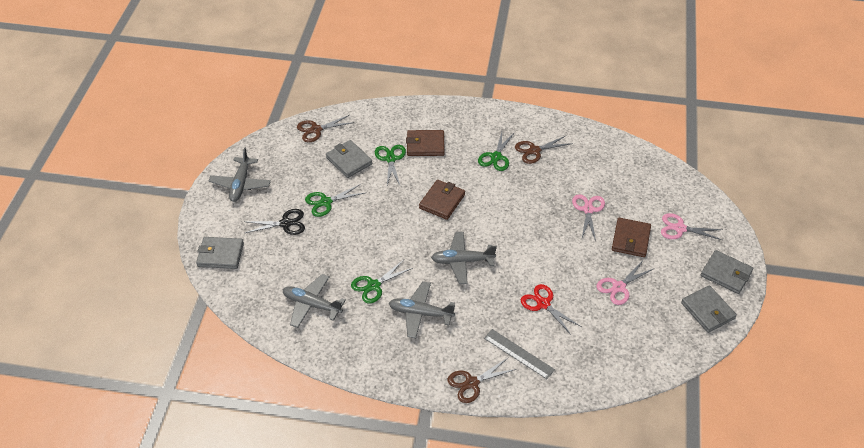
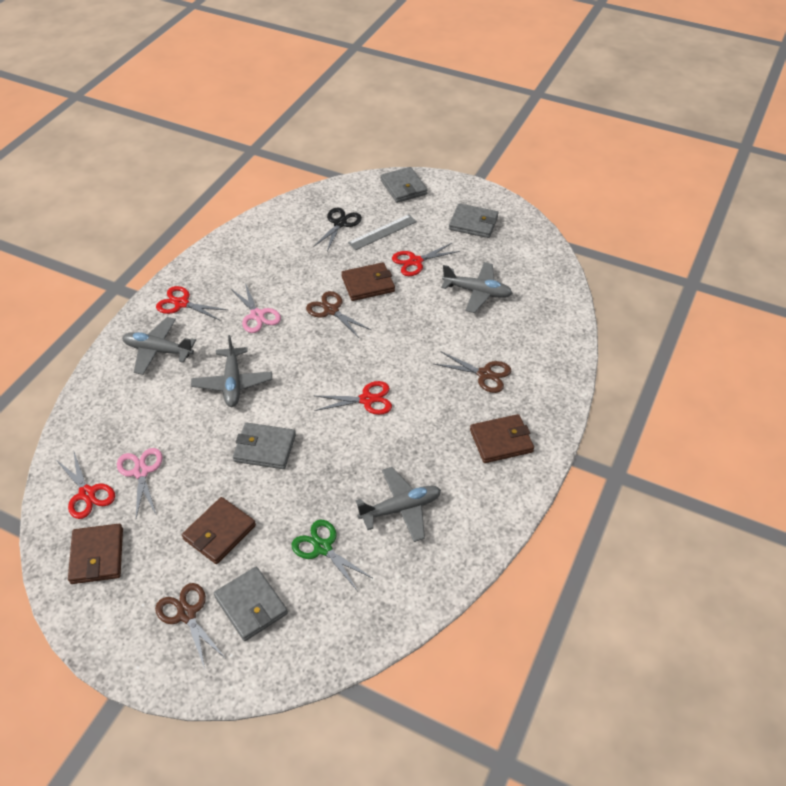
brown wallet: 3 -> 4
green scissors: 4 -> 1
pink scissors: 3 -> 2
red scissors: 1 -> 4

